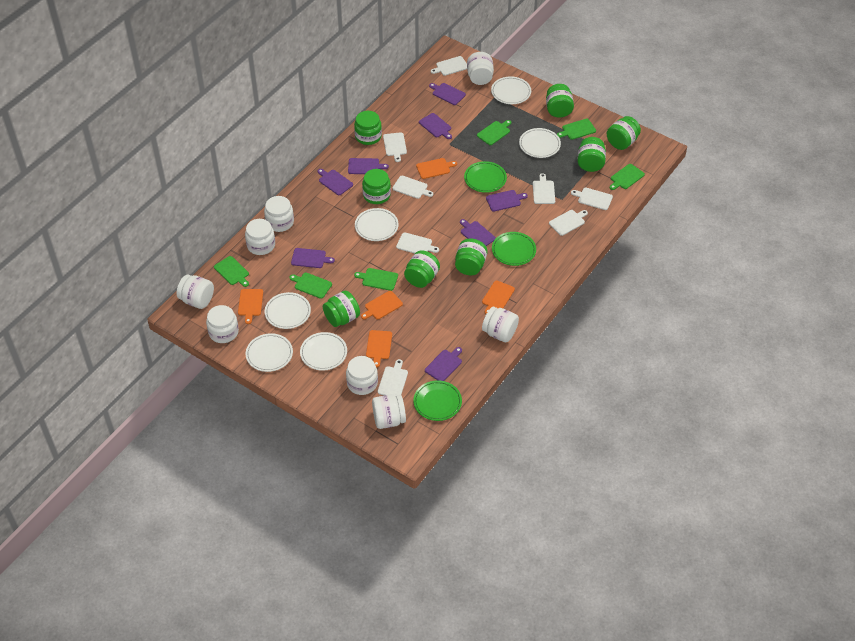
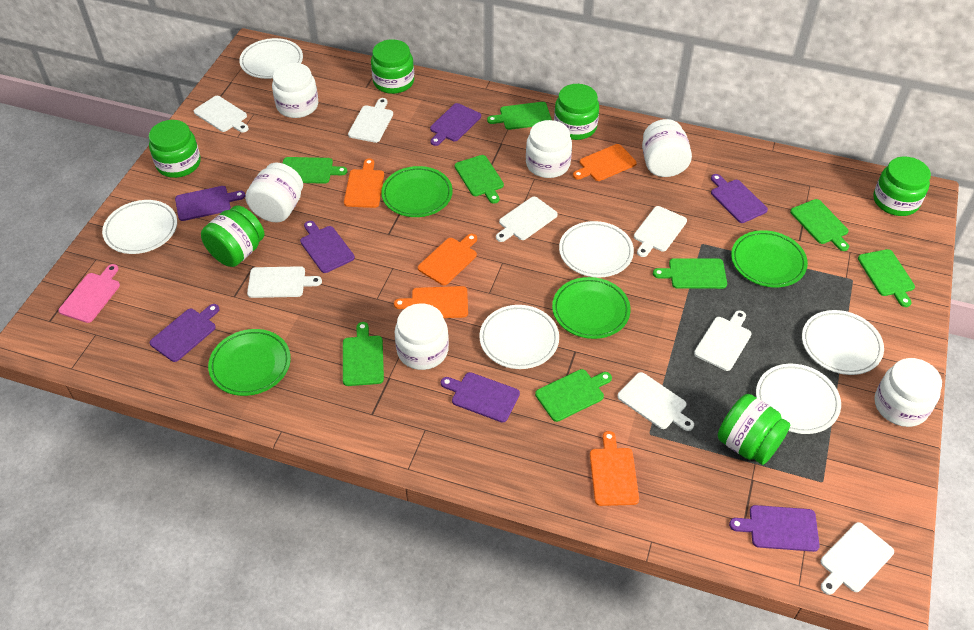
green cutting board: 6 -> 8
green jar: 8 -> 6
green plate: 3 -> 4
pink cutting board: 0 -> 1
purple cutting board: 8 -> 7
white jar: 8 -> 6

